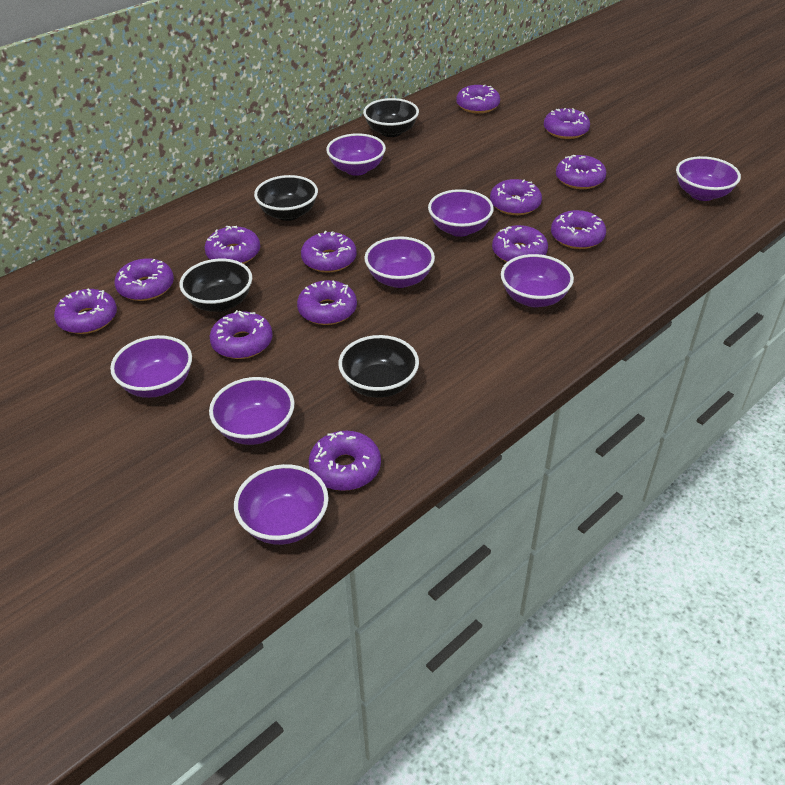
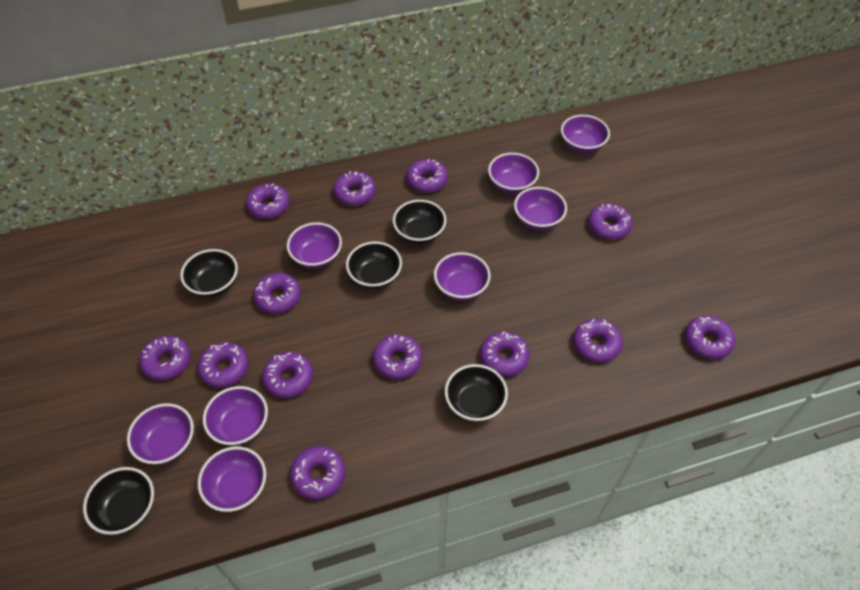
black bowl: 4 -> 5

